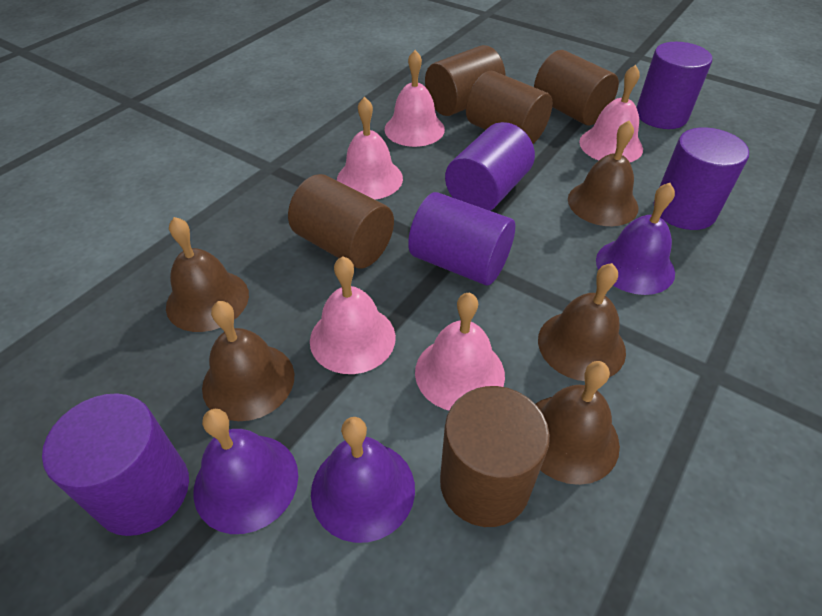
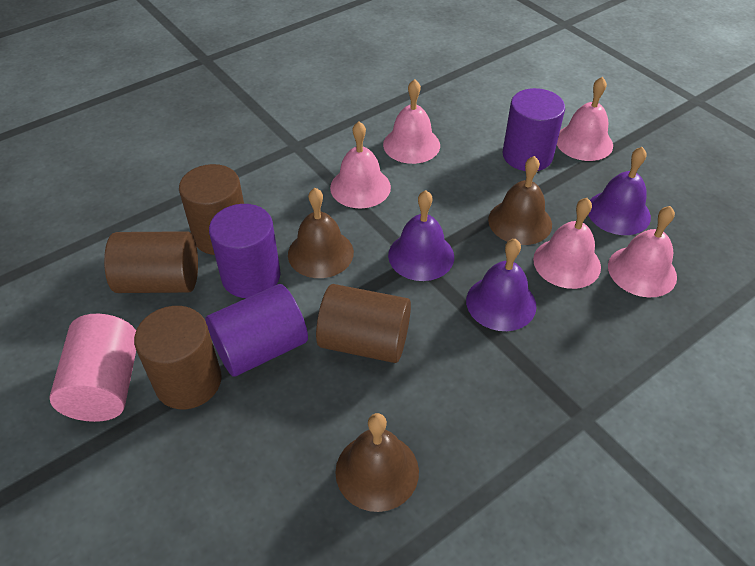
brown bell: 5 -> 3
brown cylinder: 5 -> 4
pink cylinder: 0 -> 1
purple cylinder: 5 -> 3

